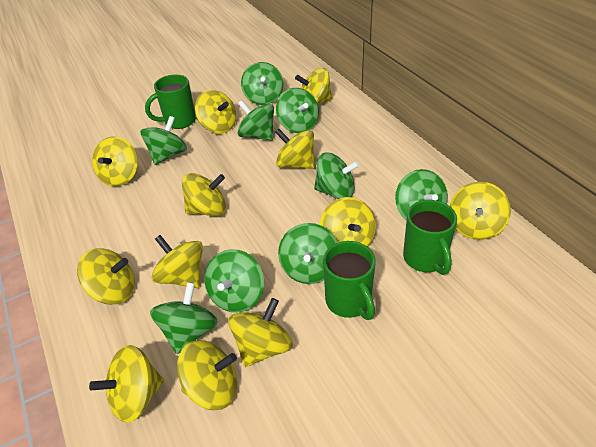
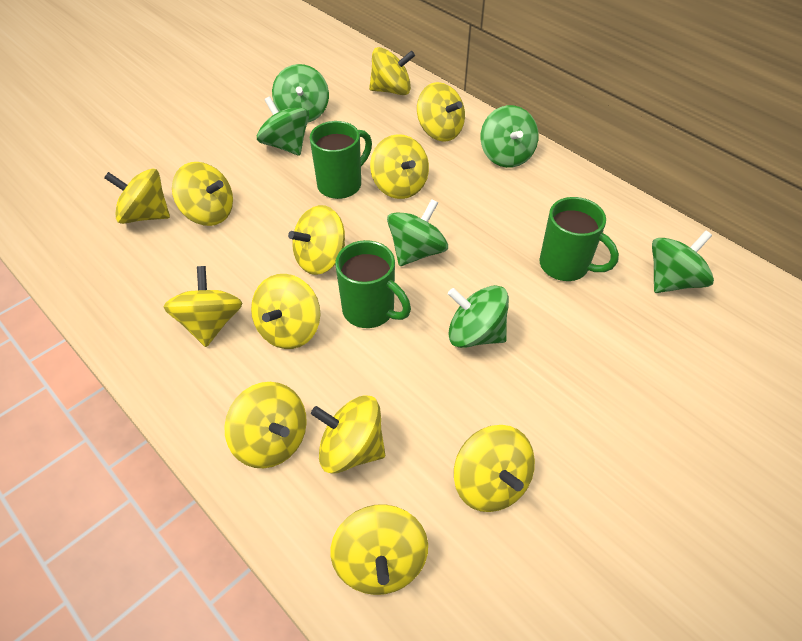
green spinning top: 9 -> 6

